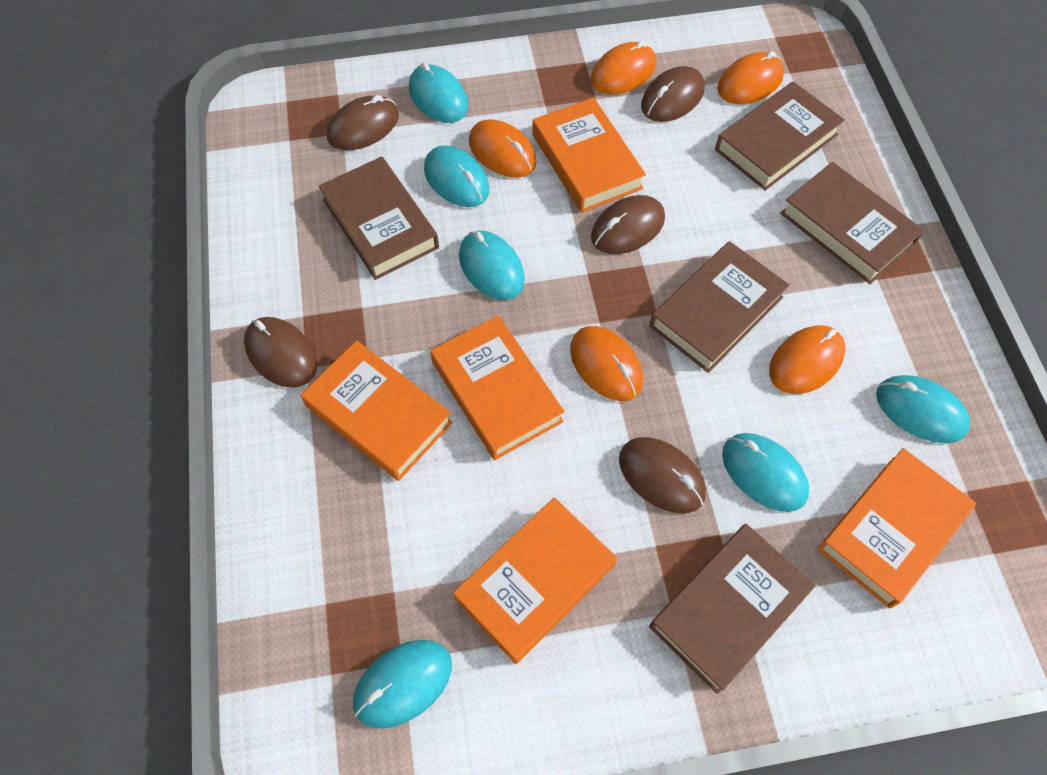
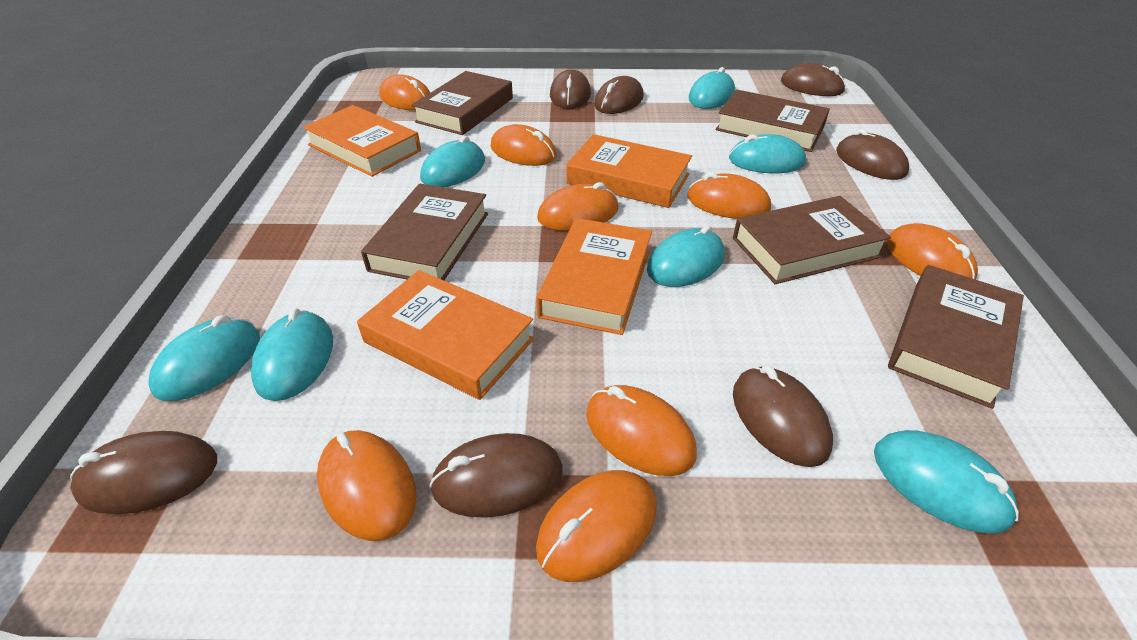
brown mouse: 5 -> 7
orange book: 5 -> 4
orange mouse: 5 -> 8
turquoise mouse: 6 -> 7

